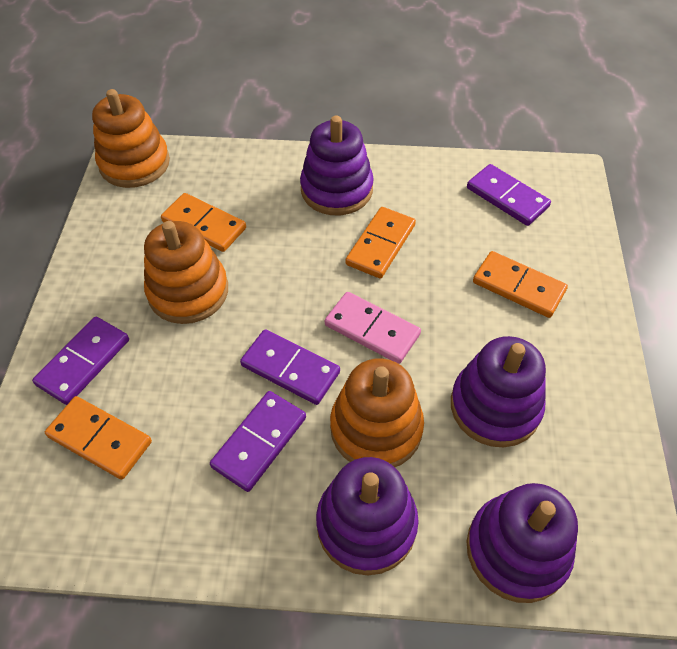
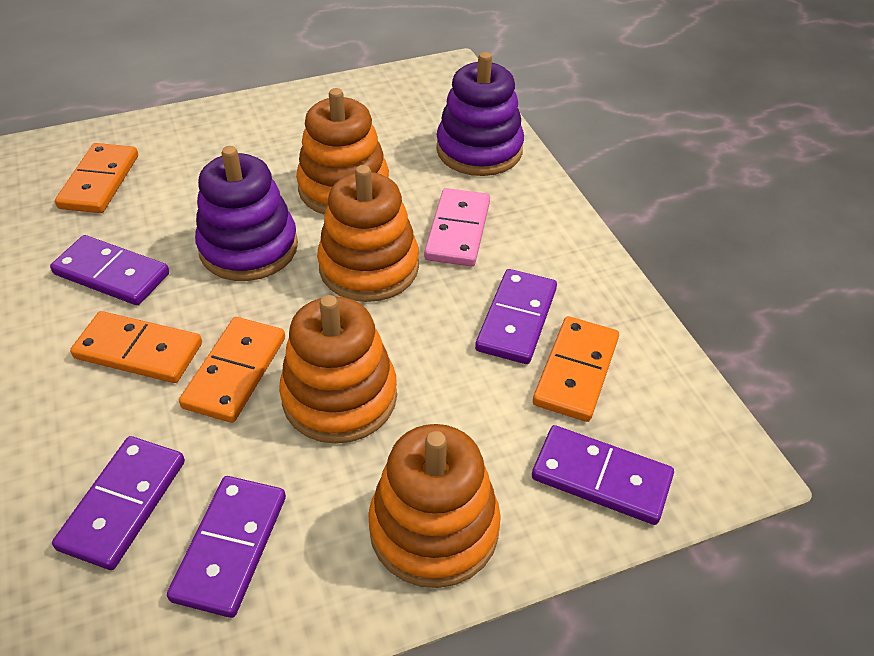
orange stacking toy: 3 -> 4
purple domino: 4 -> 5
purple stacking toy: 4 -> 2

